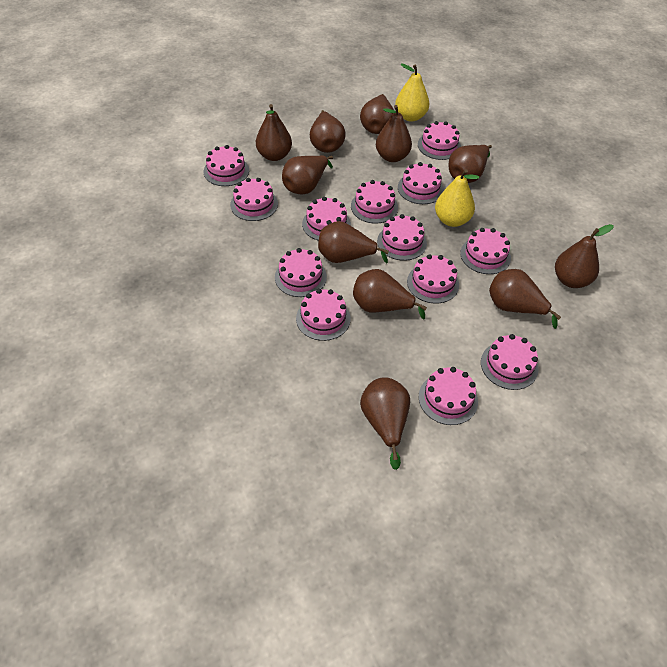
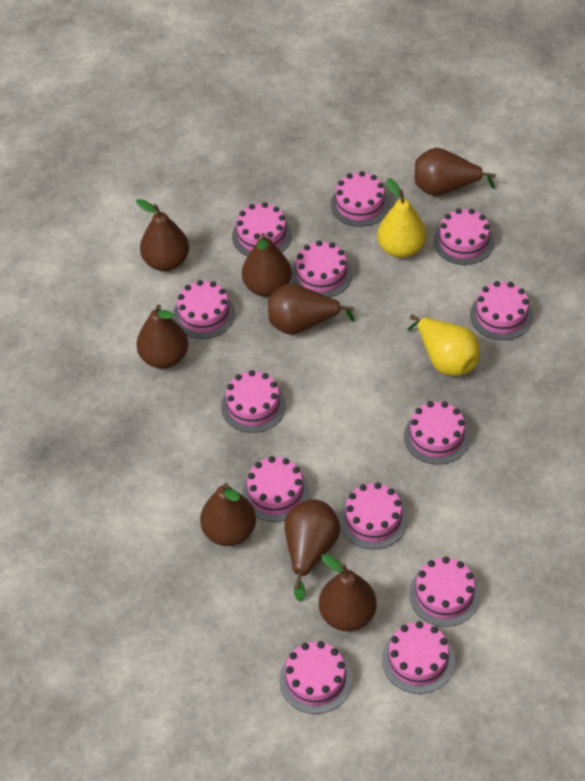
brown pear: 11 -> 8

